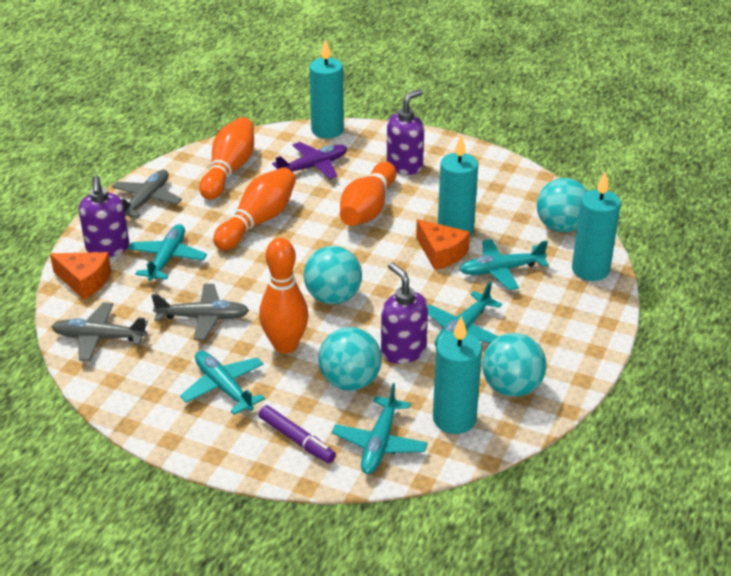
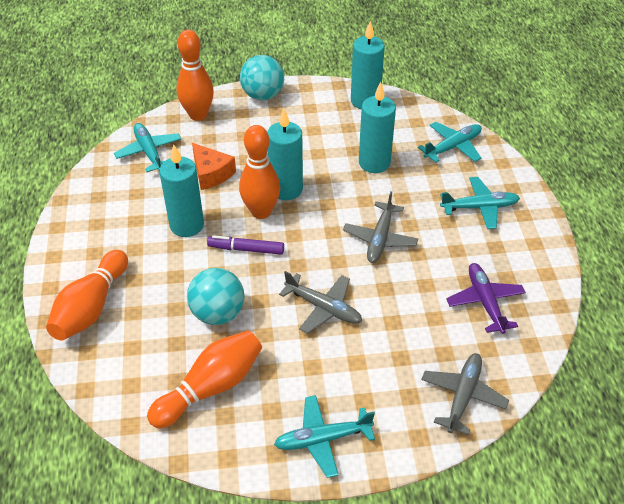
orange cheese: 2 -> 1
purple soap dispenser: 3 -> 0
turquoise ball: 4 -> 2
turquoise plane: 5 -> 4

